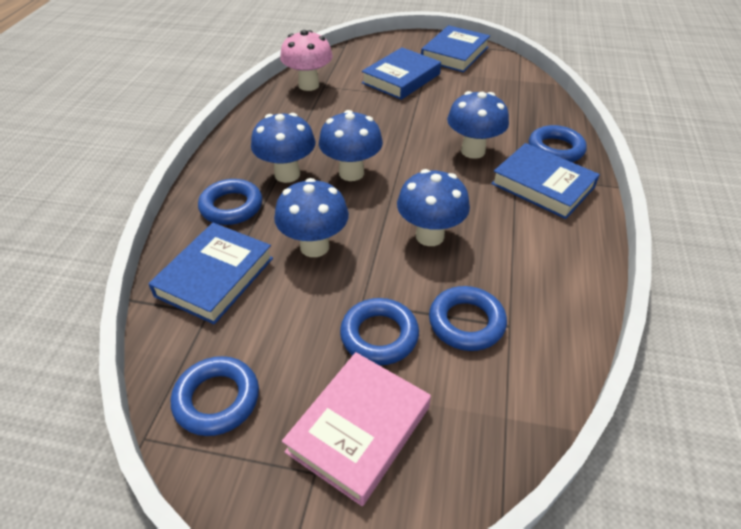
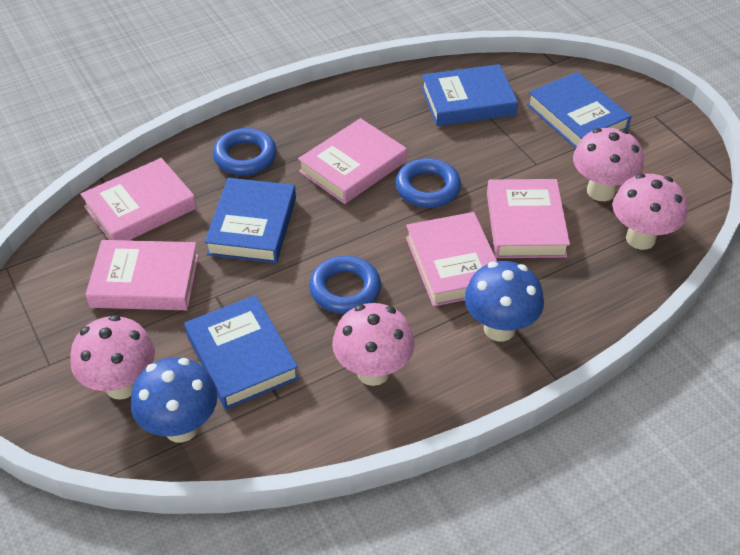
blue mushroom: 5 -> 2
blue ring: 5 -> 3
pink book: 1 -> 5
pink mushroom: 1 -> 4

